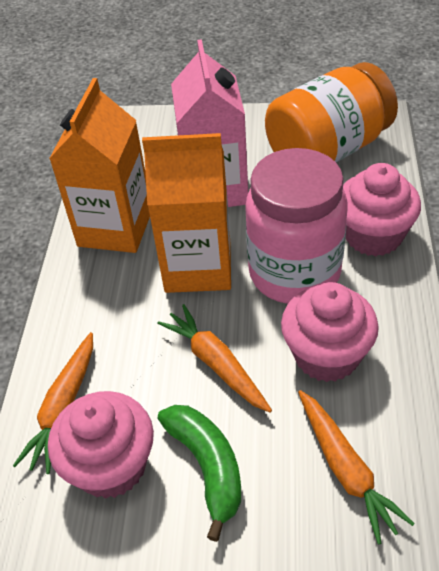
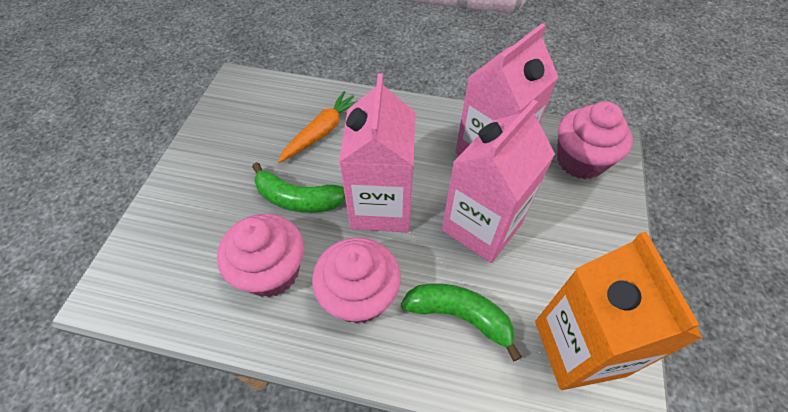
green banana: 1 -> 2
orange carrot: 3 -> 1
orange carton: 2 -> 1
orange jar: 1 -> 0
pink carton: 1 -> 3
pink jar: 1 -> 0

